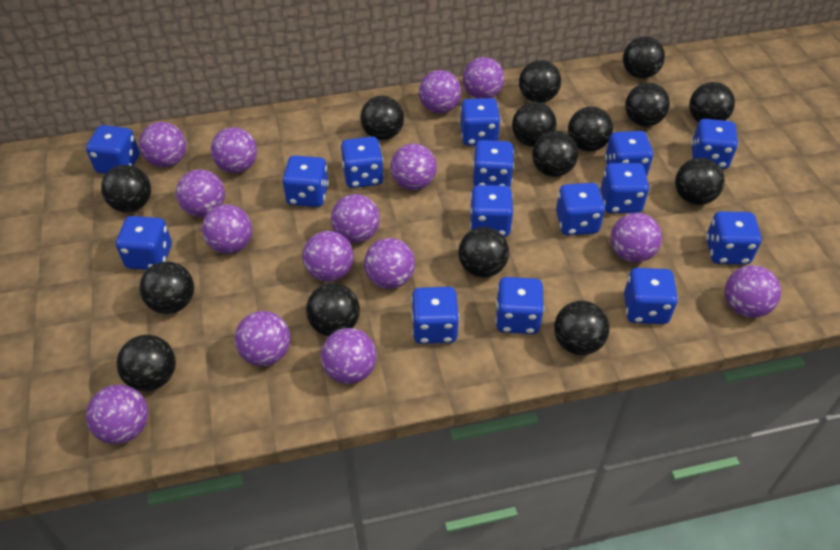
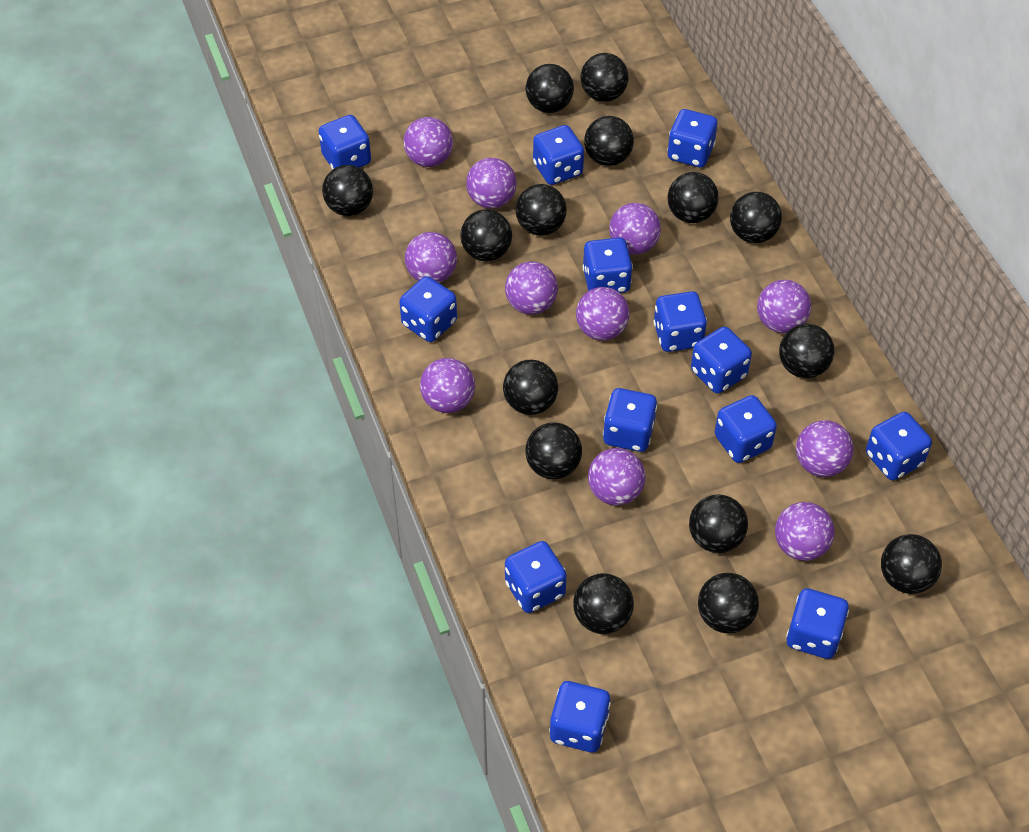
blue dice: 15 -> 13
purple ball: 15 -> 11

